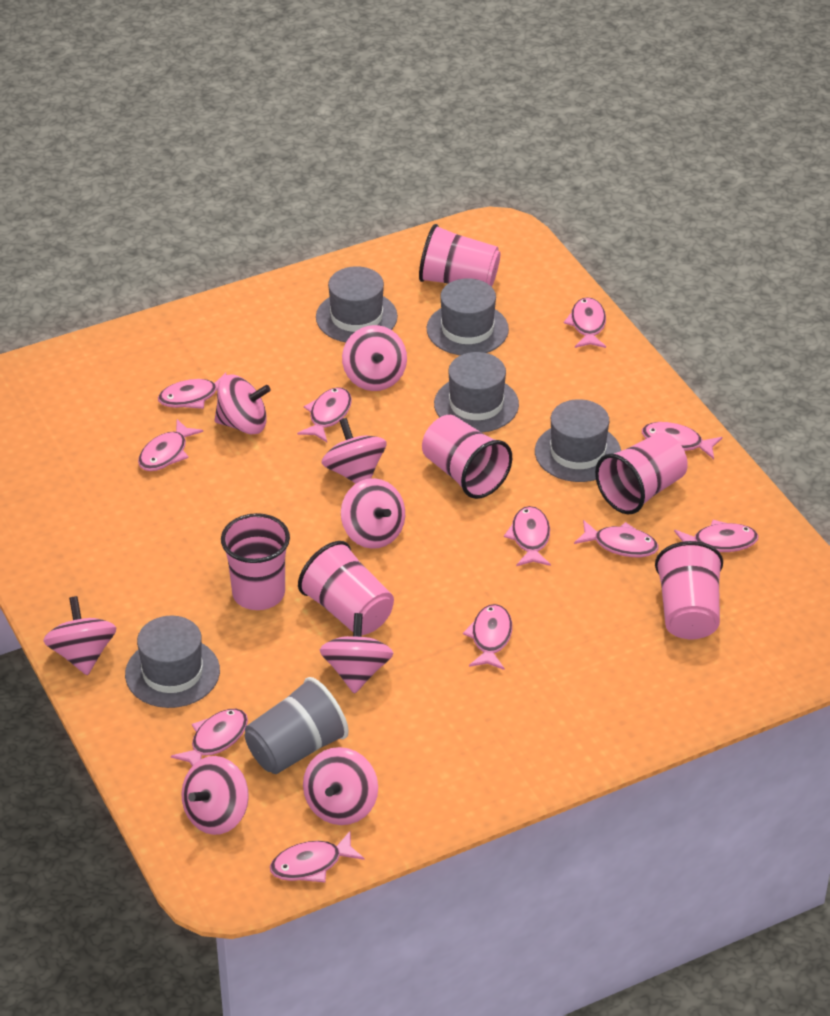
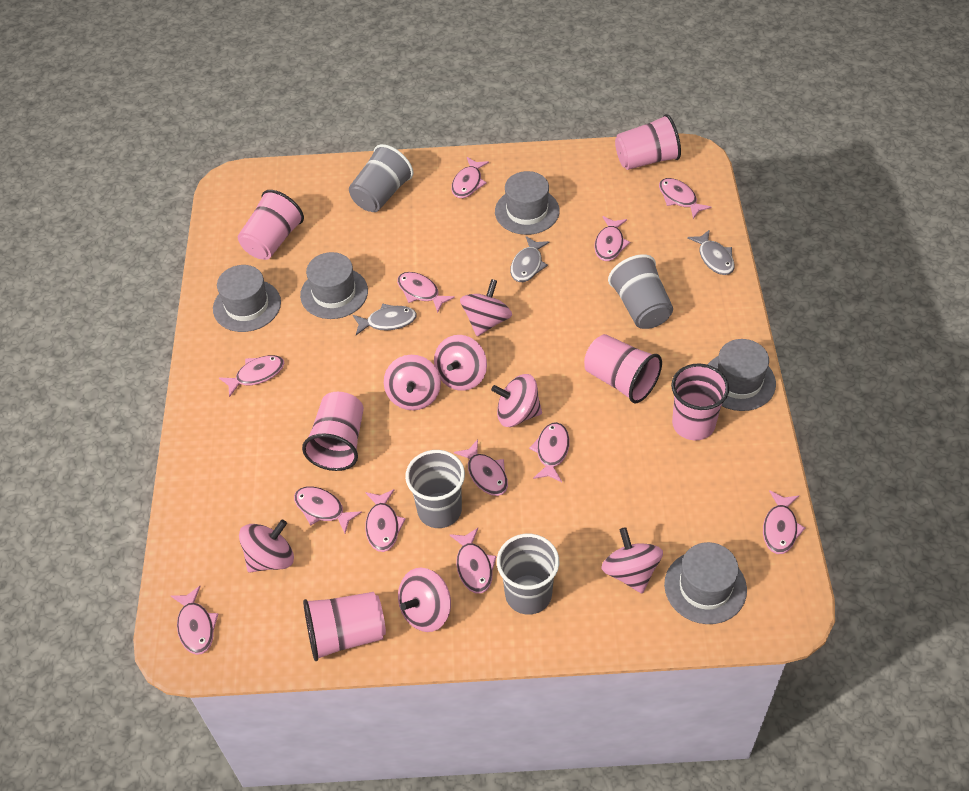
grey cup: 1 -> 4
grey fish: 0 -> 3
pink fish: 11 -> 12
pink spinning top: 8 -> 7

